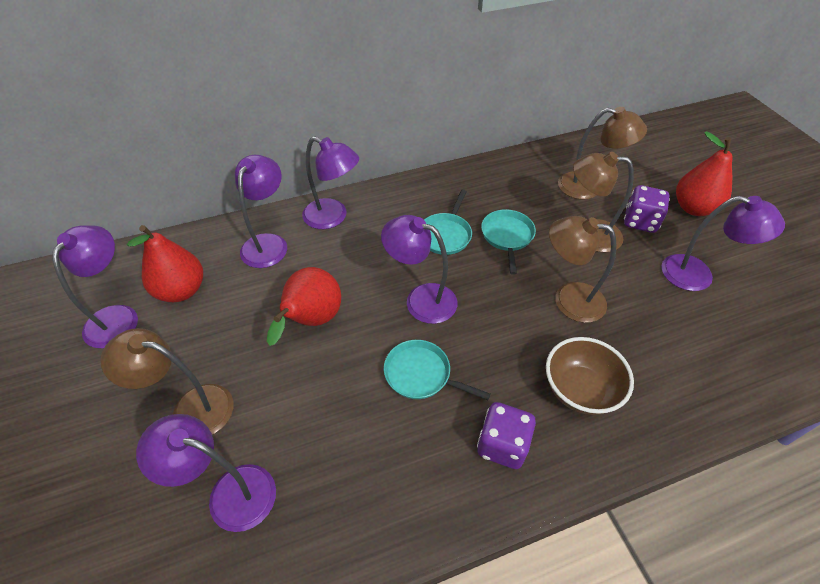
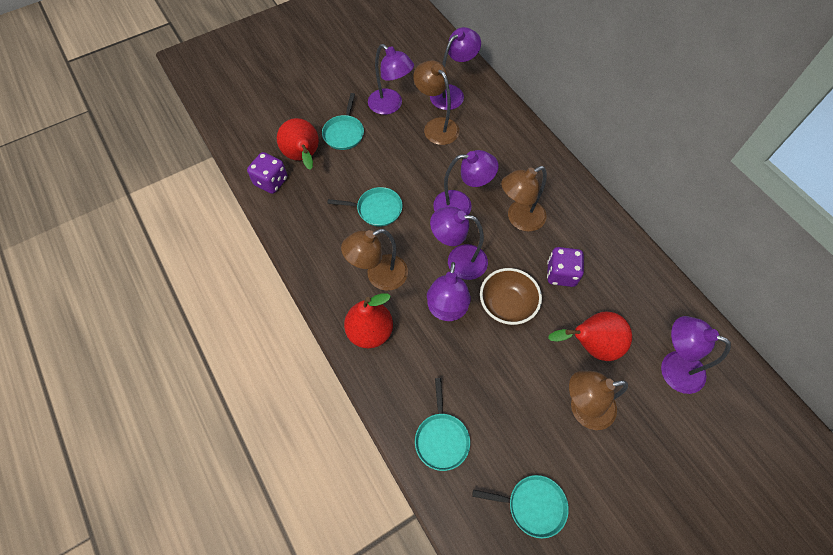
turquoise pan: 3 -> 4

